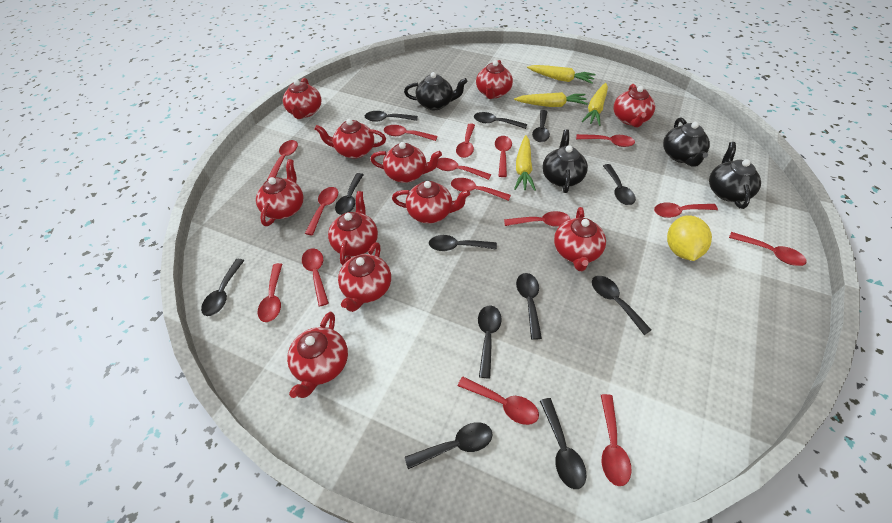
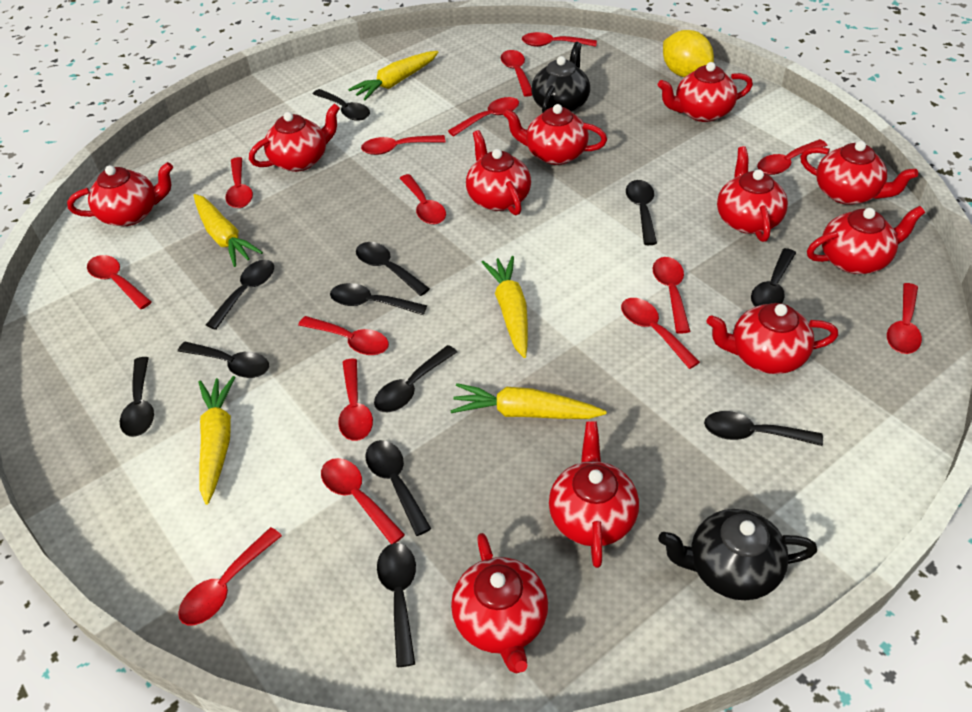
black teapot: 4 -> 2
yellow carrot: 4 -> 5

